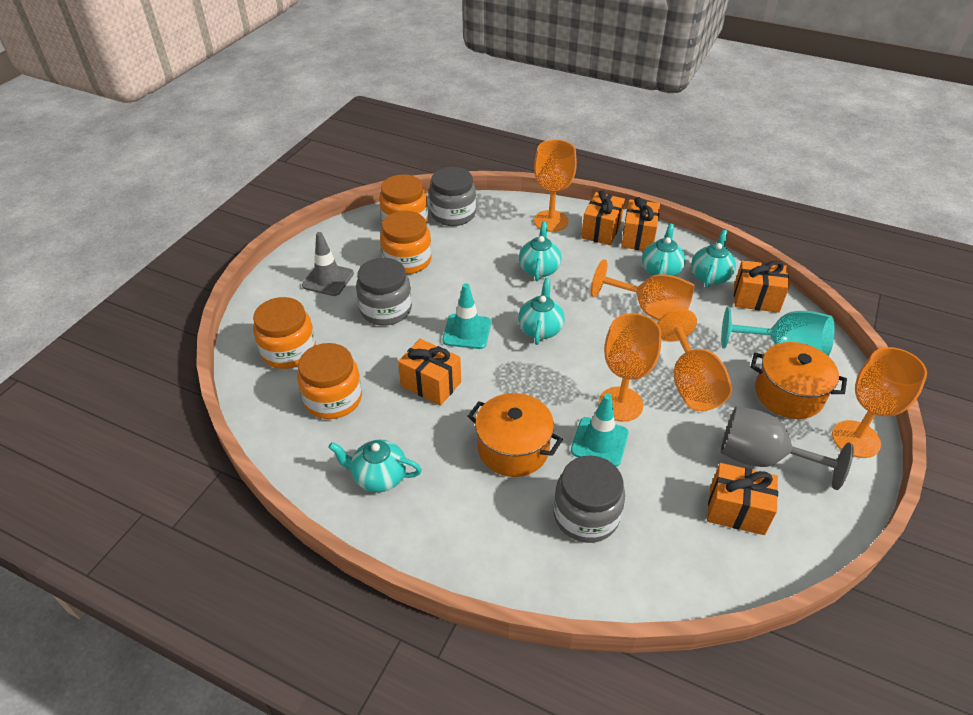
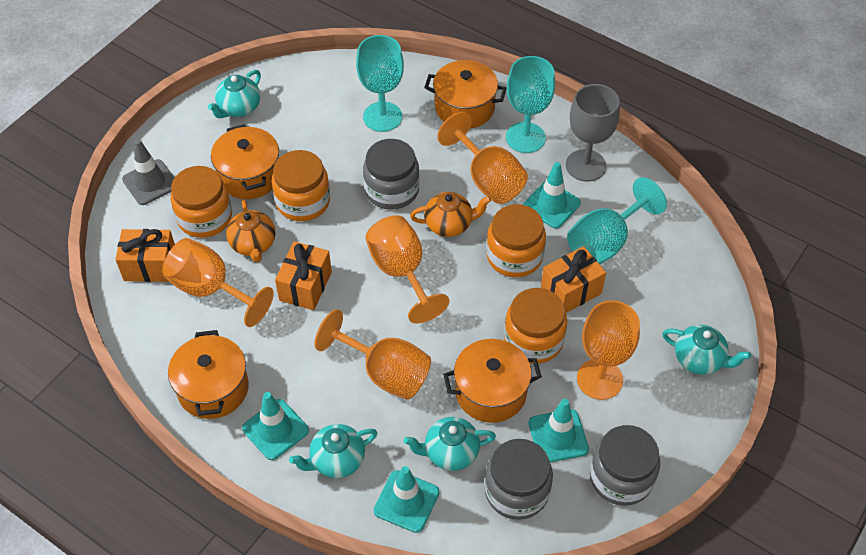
orange gift: 5 -> 3
orange pot: 2 -> 4
orange teapot: 0 -> 2
turquoise goblet: 1 -> 3
turquoise teapot: 5 -> 4
turquoise traffic cone: 2 -> 4

